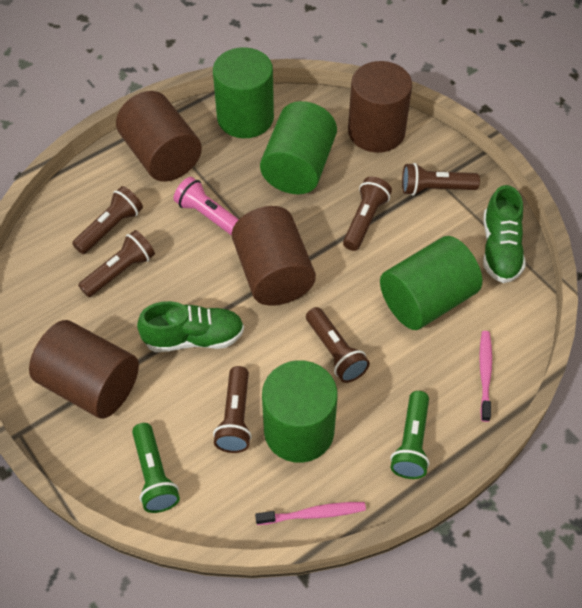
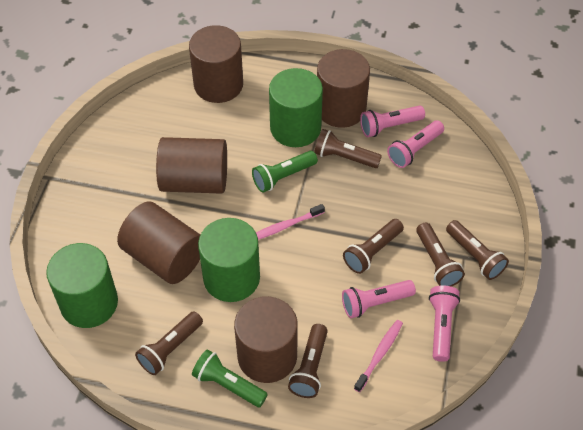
brown cylinder: 4 -> 5
green cylinder: 4 -> 3
green shoe: 2 -> 0
pink flashlight: 1 -> 4

